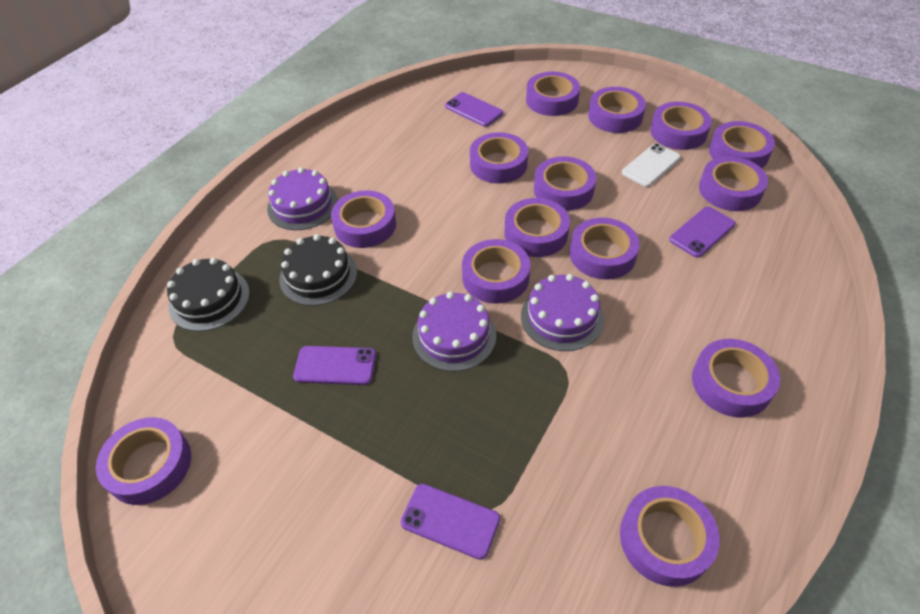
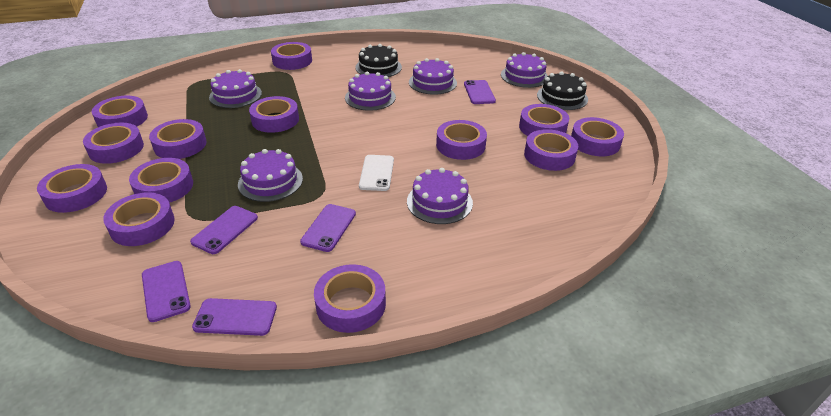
purple cake: 3 -> 6
purple phone: 4 -> 5
purple tape: 14 -> 13

